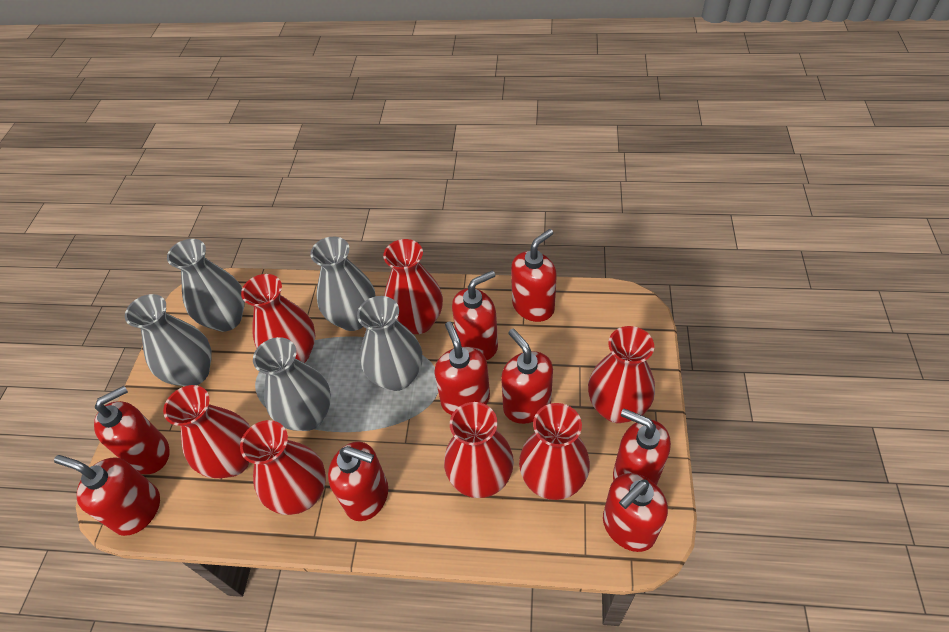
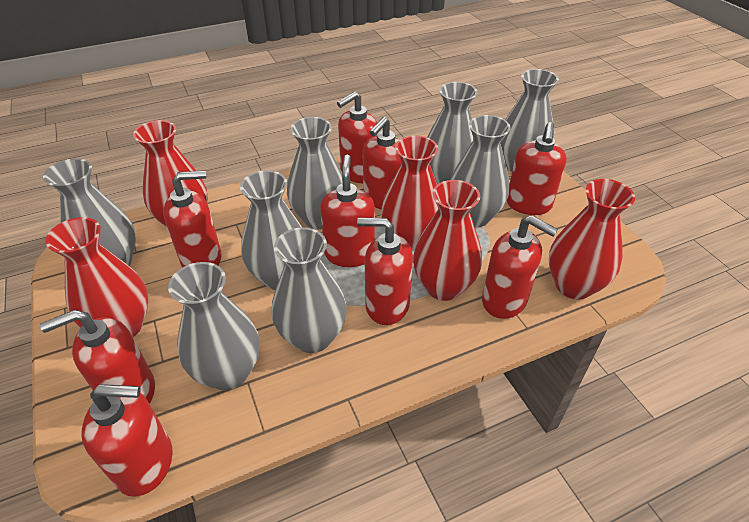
grey vase: 5 -> 8
red vase: 7 -> 5

